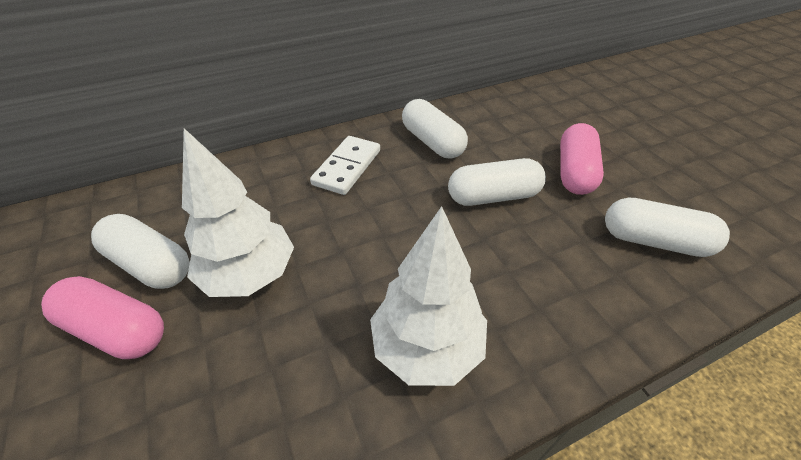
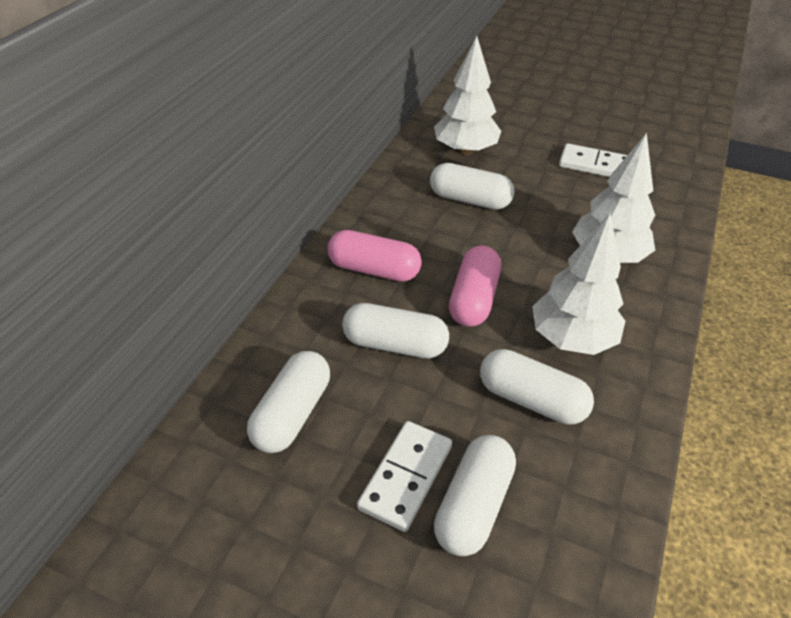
white capsule: 4 -> 5
white domino: 1 -> 2
white tree: 2 -> 3

